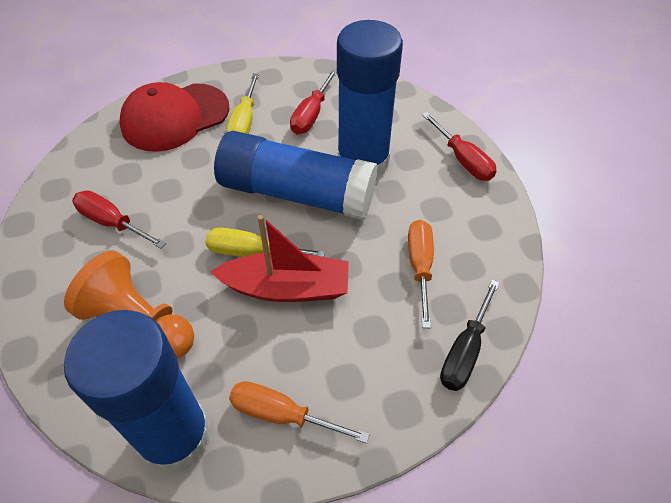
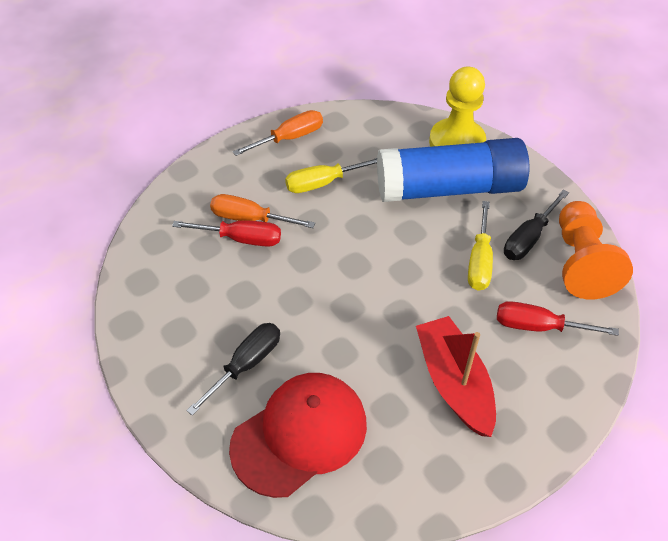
black screwdriver: 1 -> 2
blue glue stick: 3 -> 1
red screwdriver: 3 -> 2
yellow pawn: 0 -> 1

